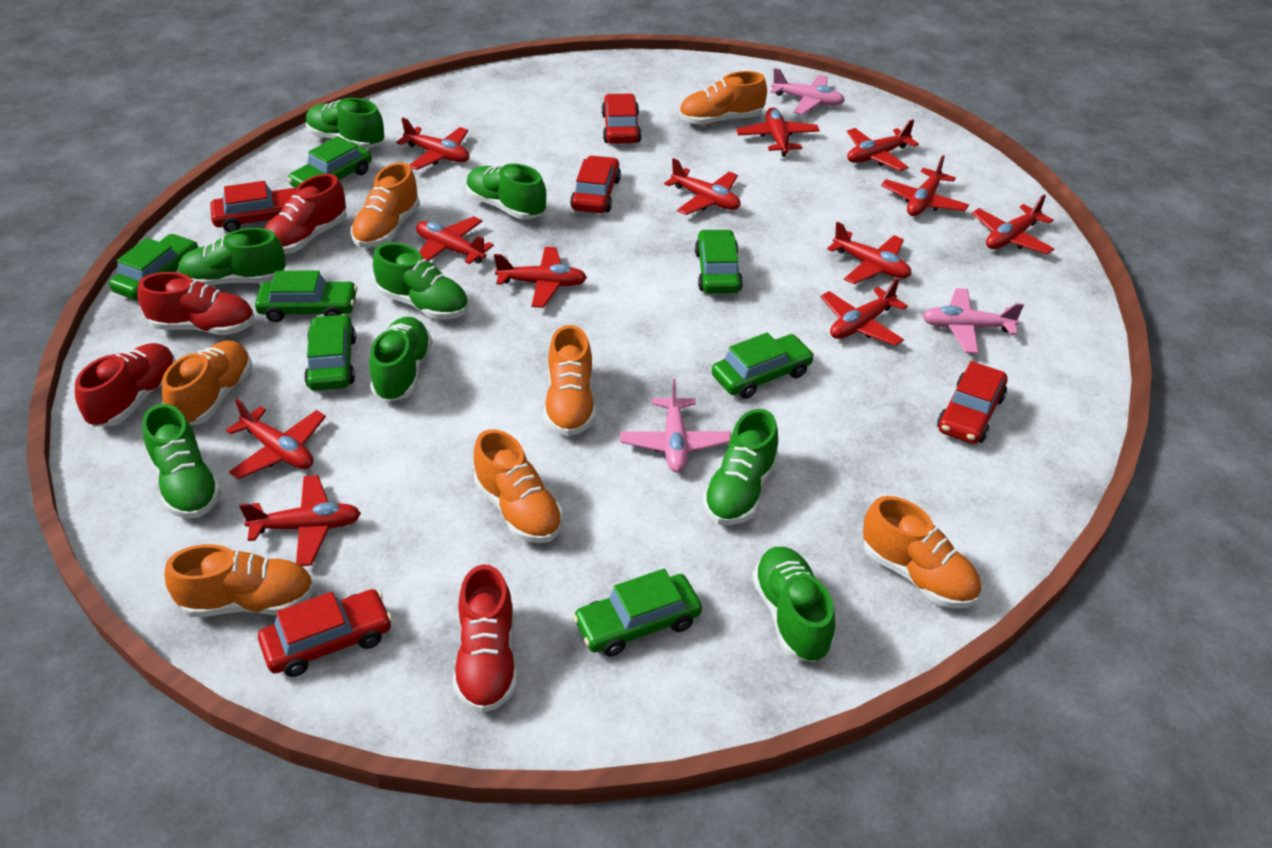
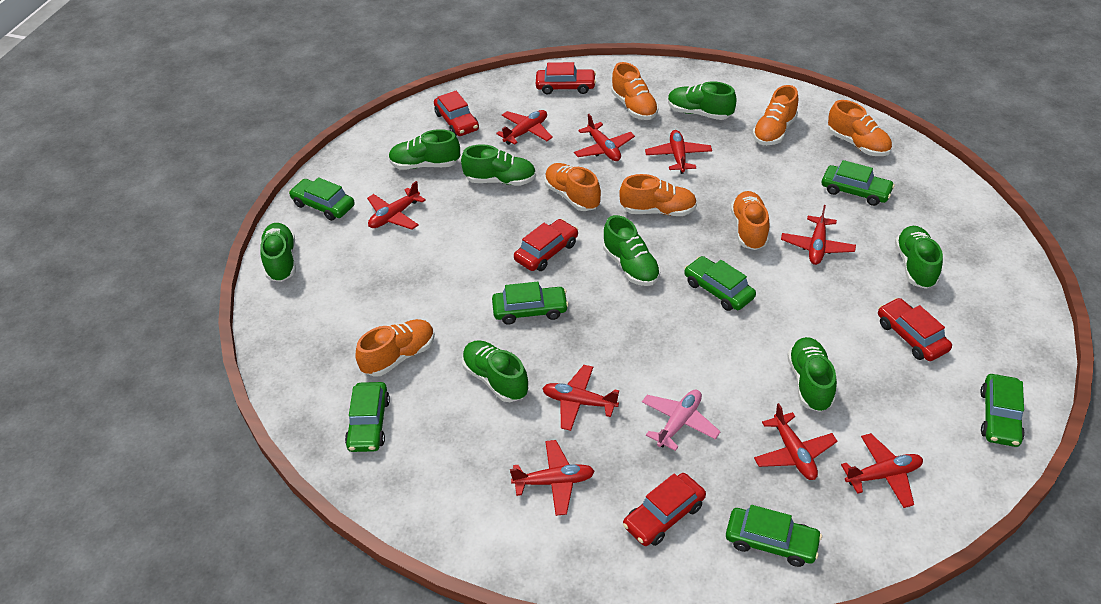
pink plane: 3 -> 1
red plane: 12 -> 9
red shoe: 4 -> 0

